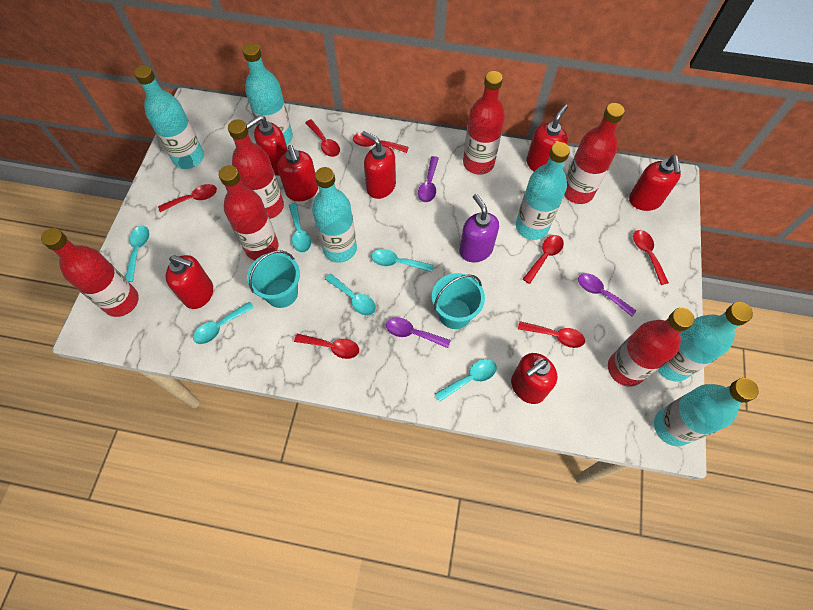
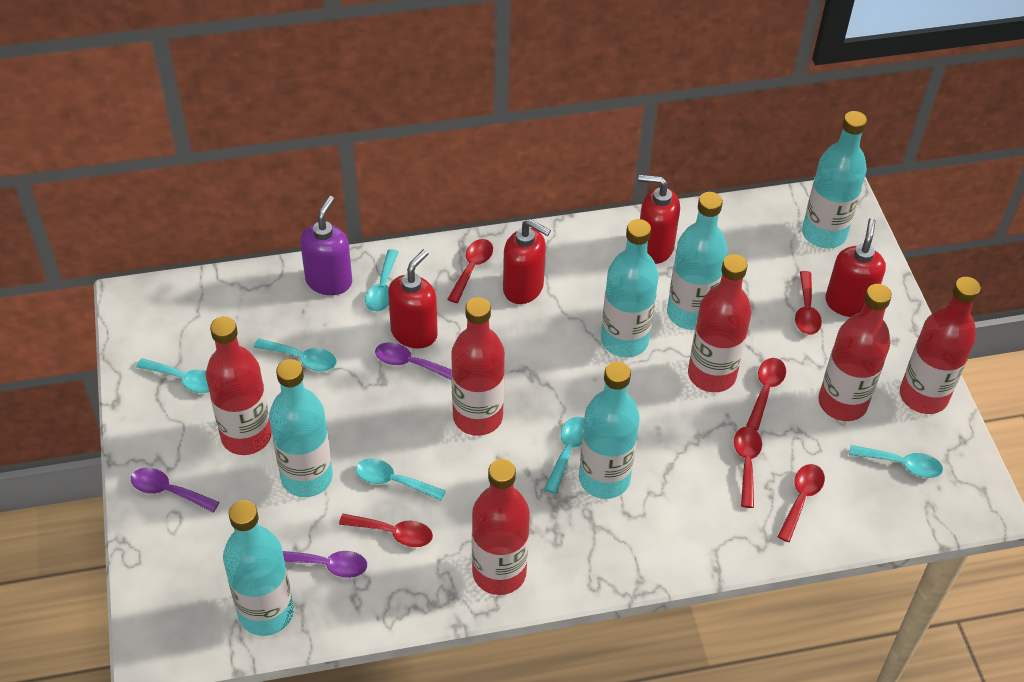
red soap dispenser: 7 -> 4
red spoon: 7 -> 6
turquoise bucket: 2 -> 0

